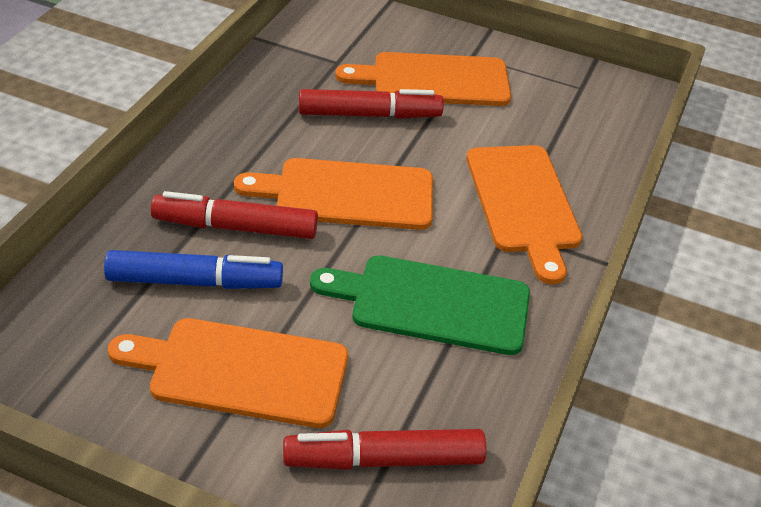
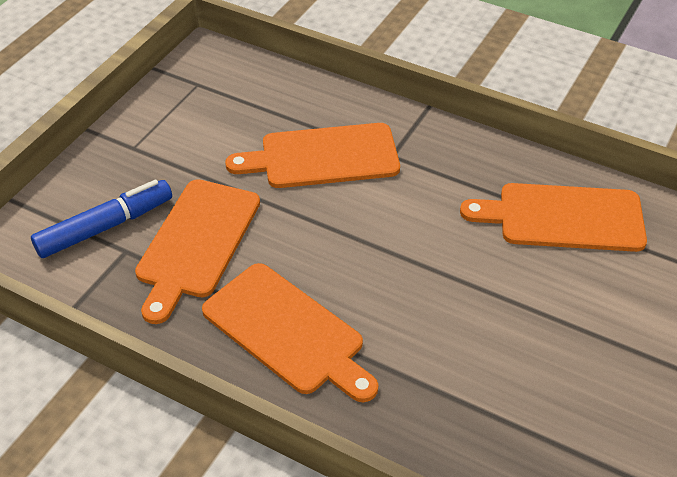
green cutting board: 1 -> 0
red marker: 3 -> 0

